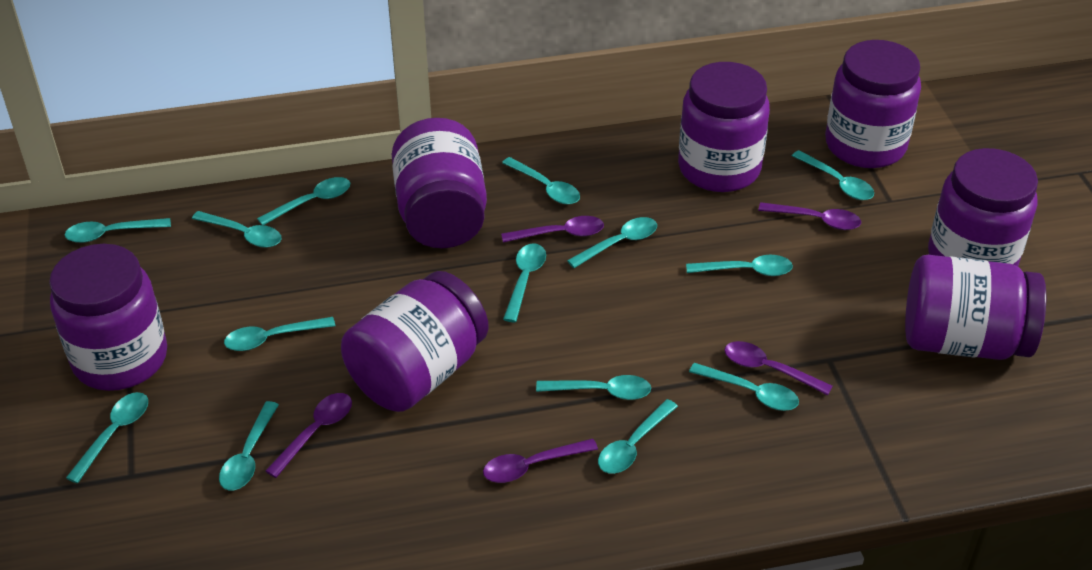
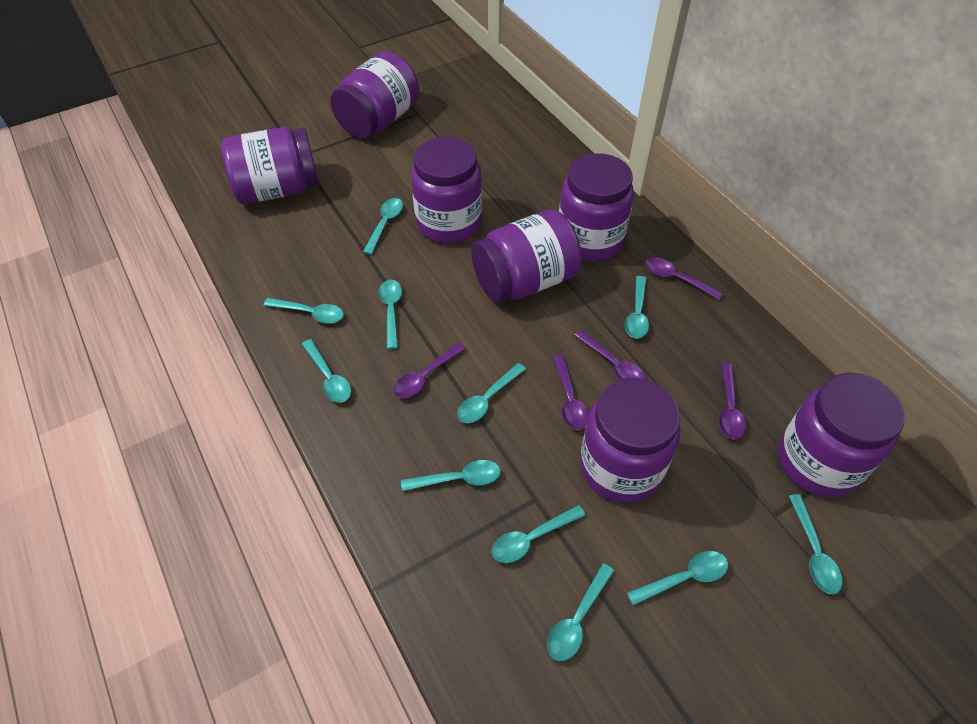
turquoise spoon: 14 -> 11

